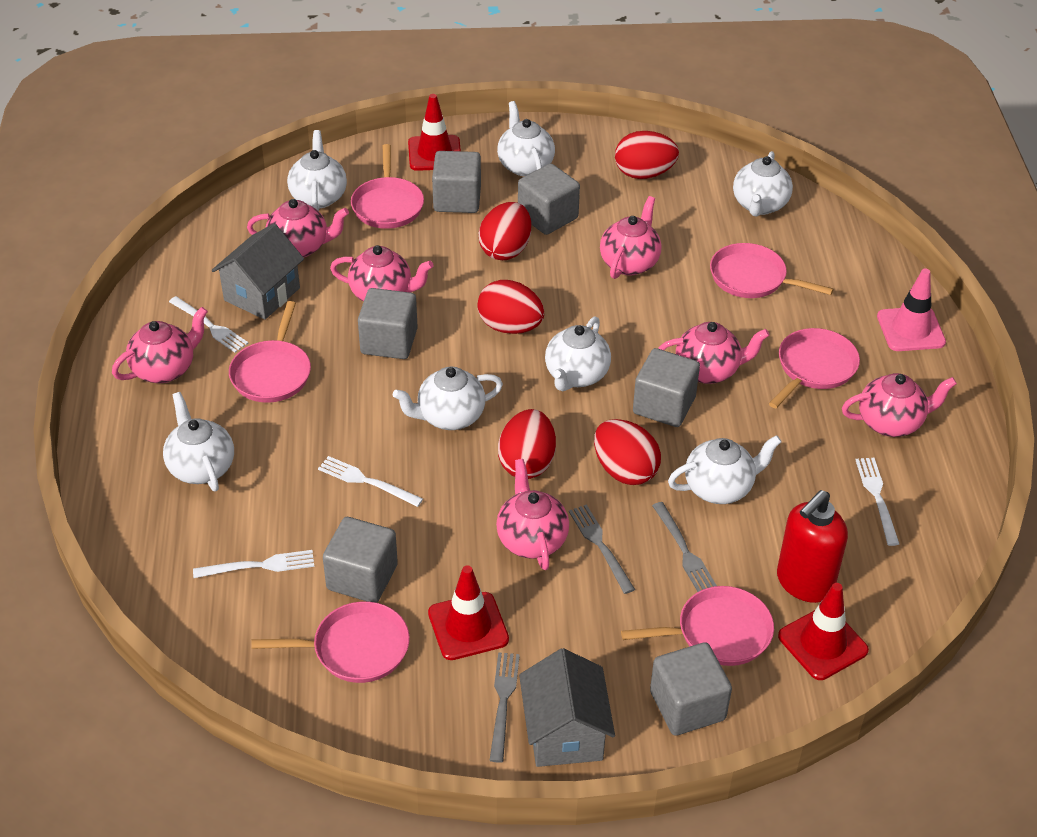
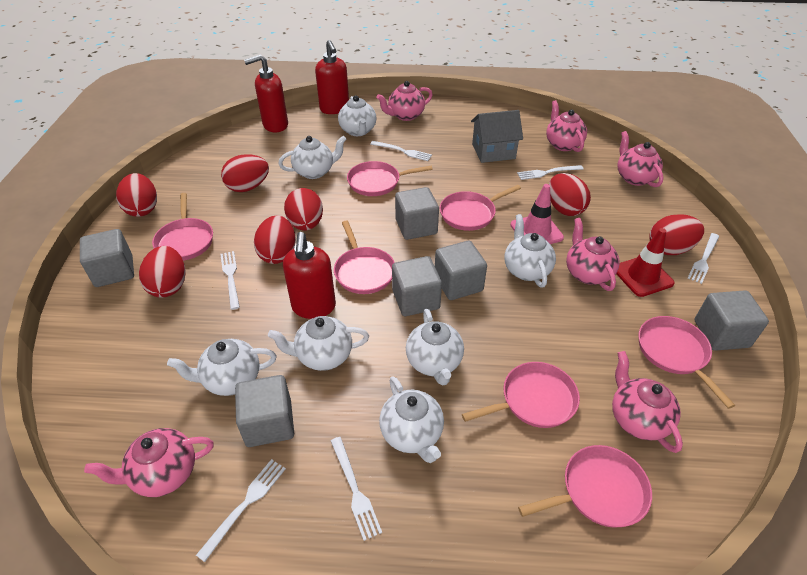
grey fork: 3 -> 0
grey house: 2 -> 1
pink pan: 6 -> 7
pink teapot: 7 -> 6
red egg: 5 -> 7
red soap dispenser: 1 -> 3
red traffic cone: 3 -> 1
white fork: 4 -> 6

